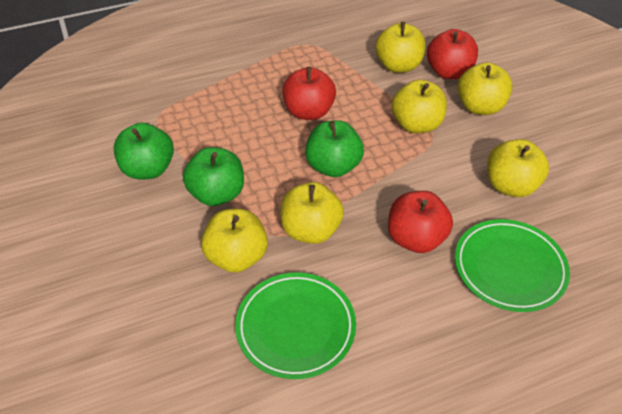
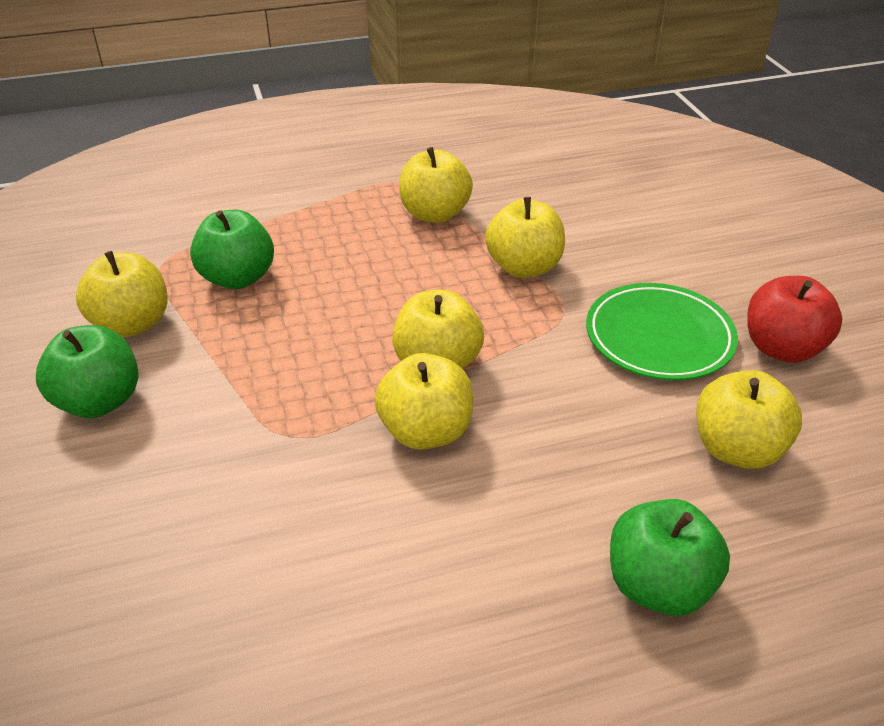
green plate: 2 -> 1
red apple: 3 -> 1

